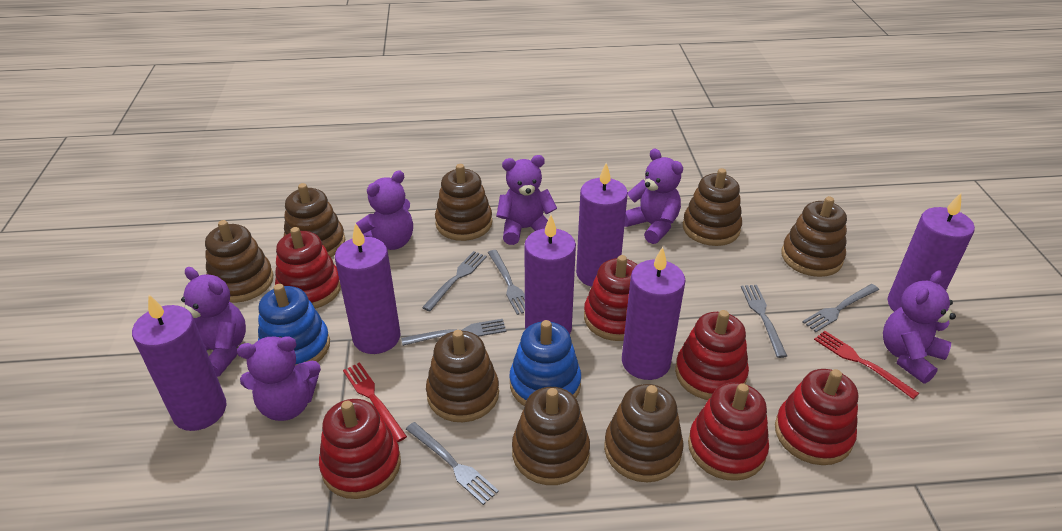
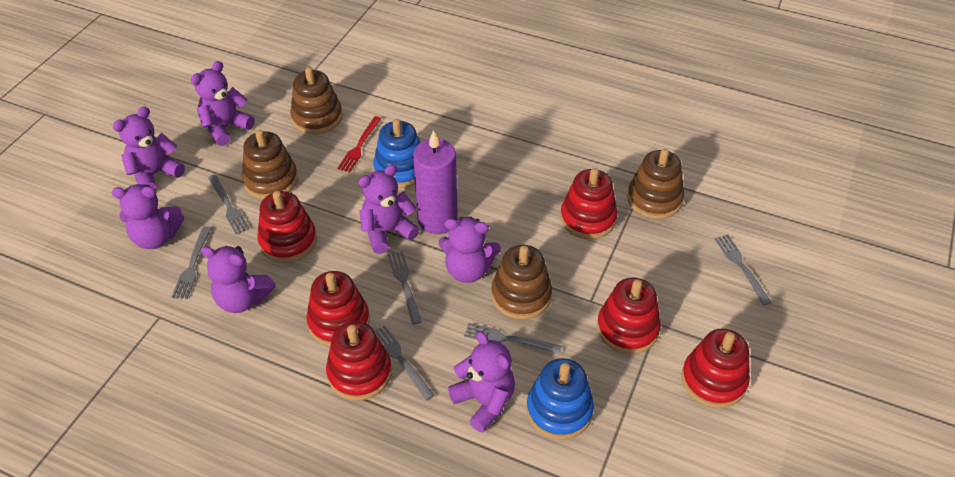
brown stacking toy: 8 -> 4
purple candle: 6 -> 1
purple teddy bear: 6 -> 7
red fork: 2 -> 1

